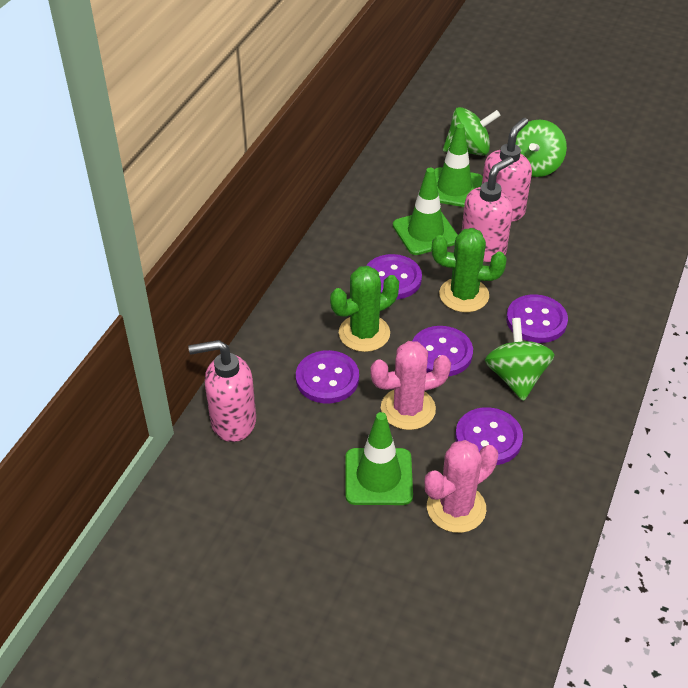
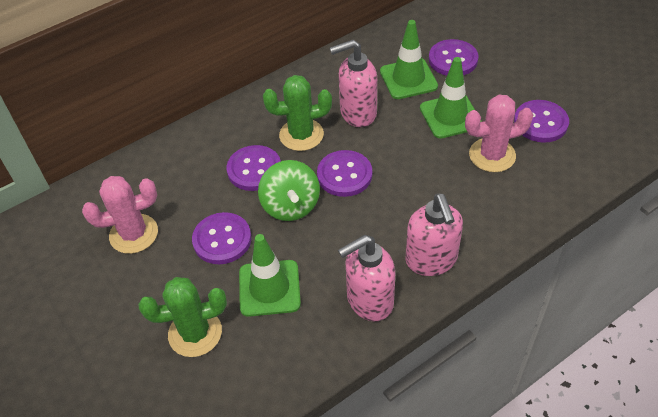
green spinning top: 3 -> 1

